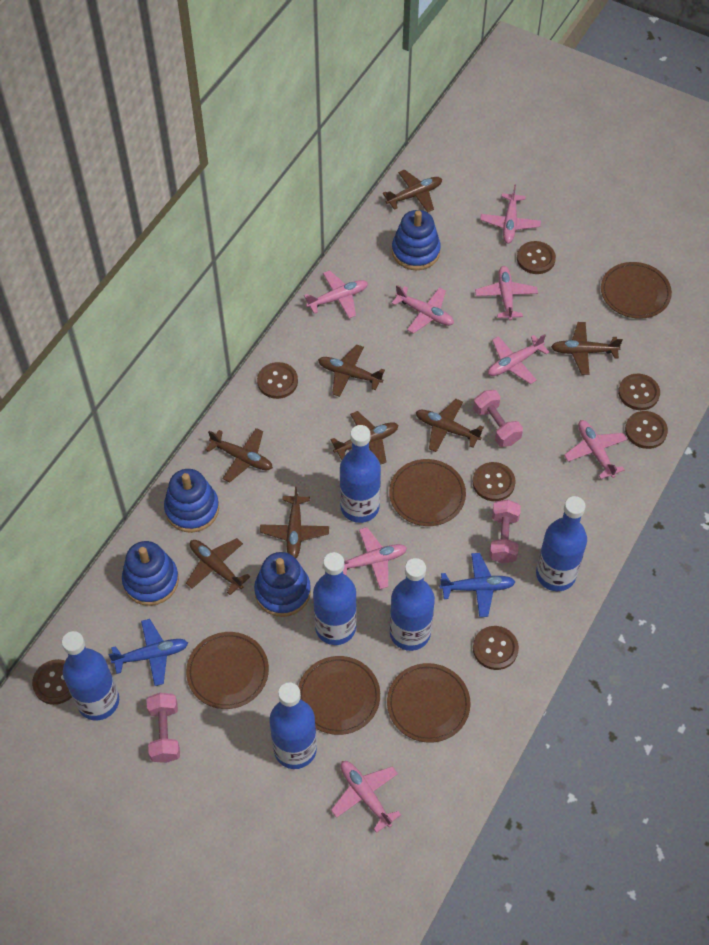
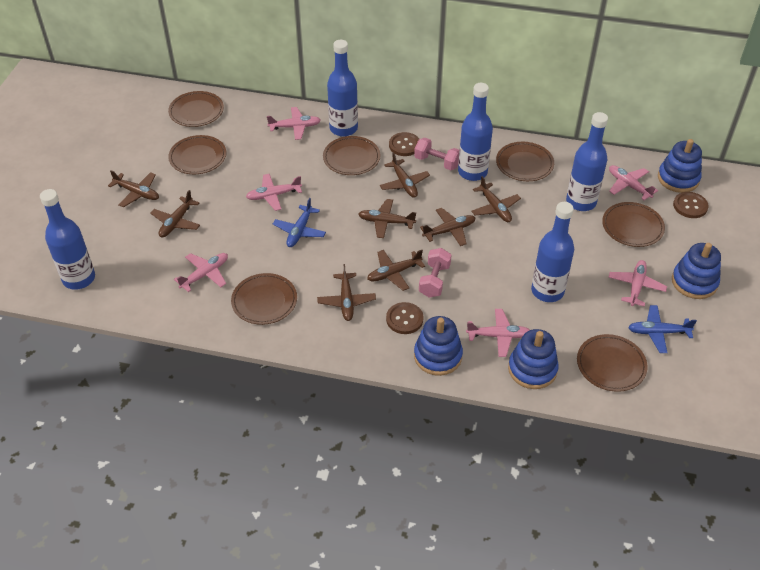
blue bottle: 6 -> 5
brown button: 7 -> 3
brown plate: 5 -> 7
pink dumbbell: 3 -> 2
pink plane: 8 -> 6

